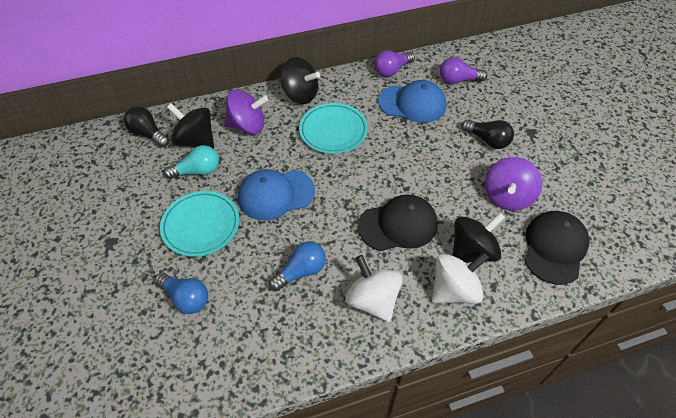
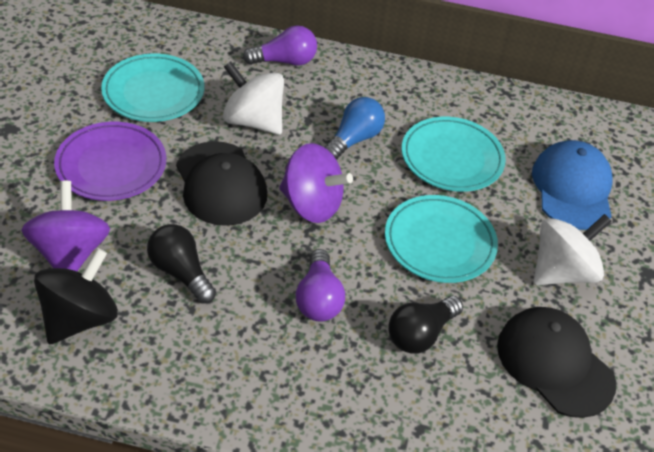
black spinning top: 3 -> 1
blue cap: 2 -> 1
blue light bulb: 2 -> 1
purple plate: 0 -> 1
turquoise light bulb: 1 -> 0
turquoise plate: 2 -> 3

